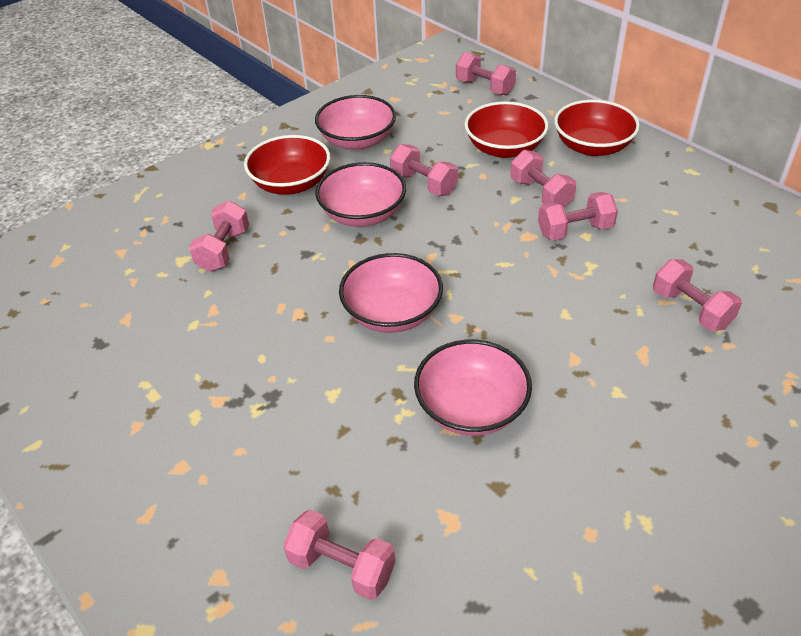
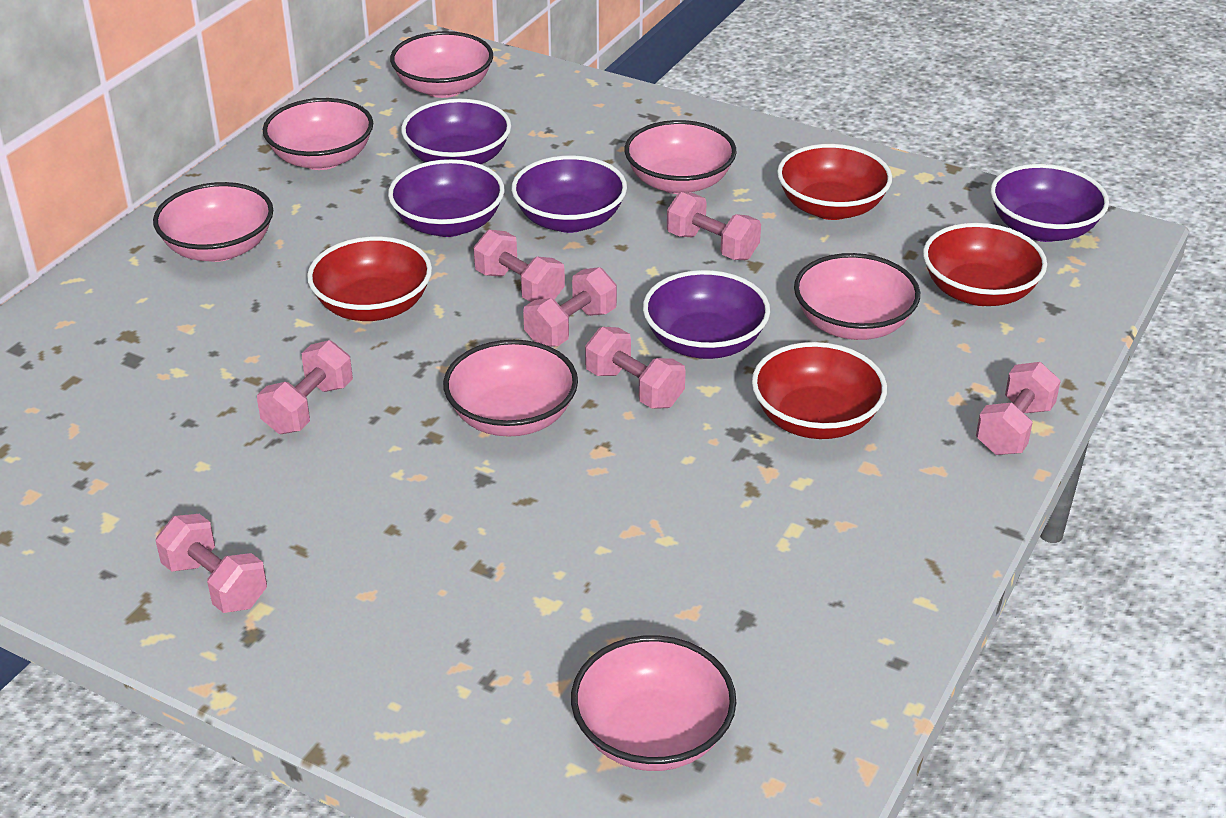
pink bowl: 4 -> 7
purple bowl: 0 -> 5
red bowl: 3 -> 4

